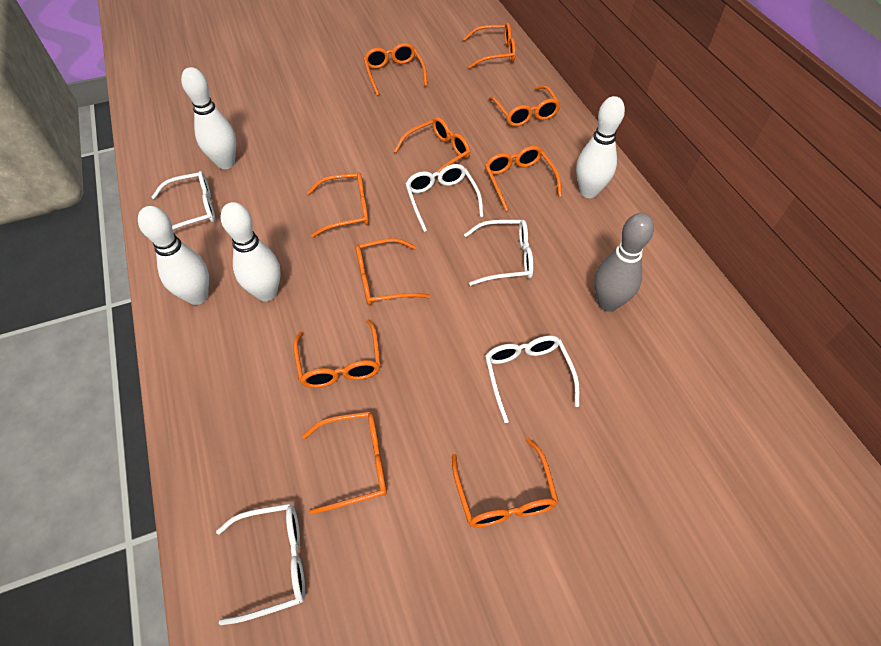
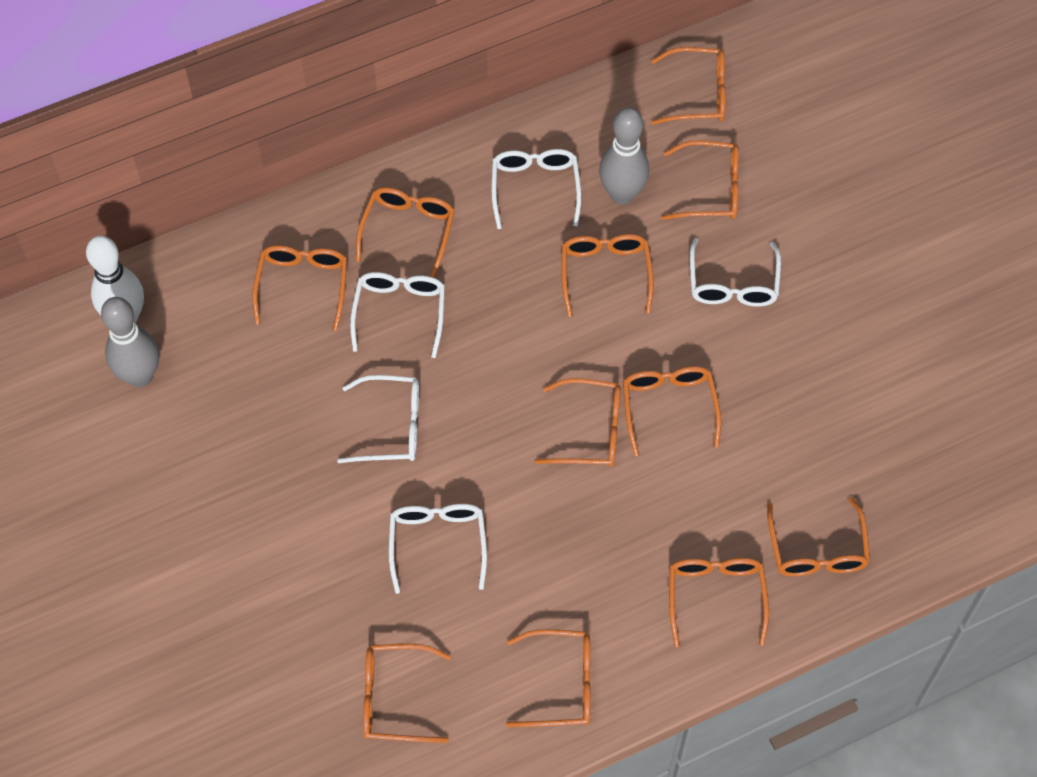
grey bowling pin: 1 -> 2
orange glasses: 10 -> 11
white bowling pin: 4 -> 1

